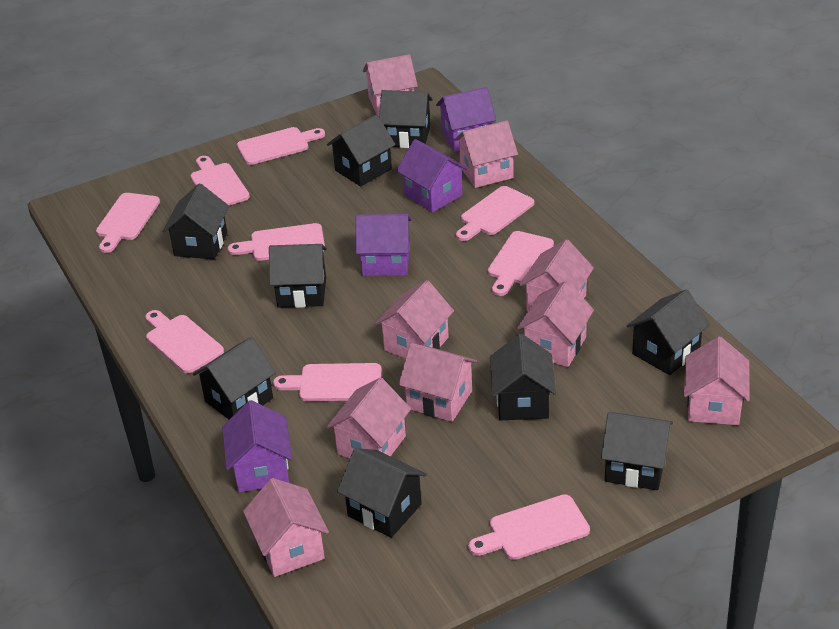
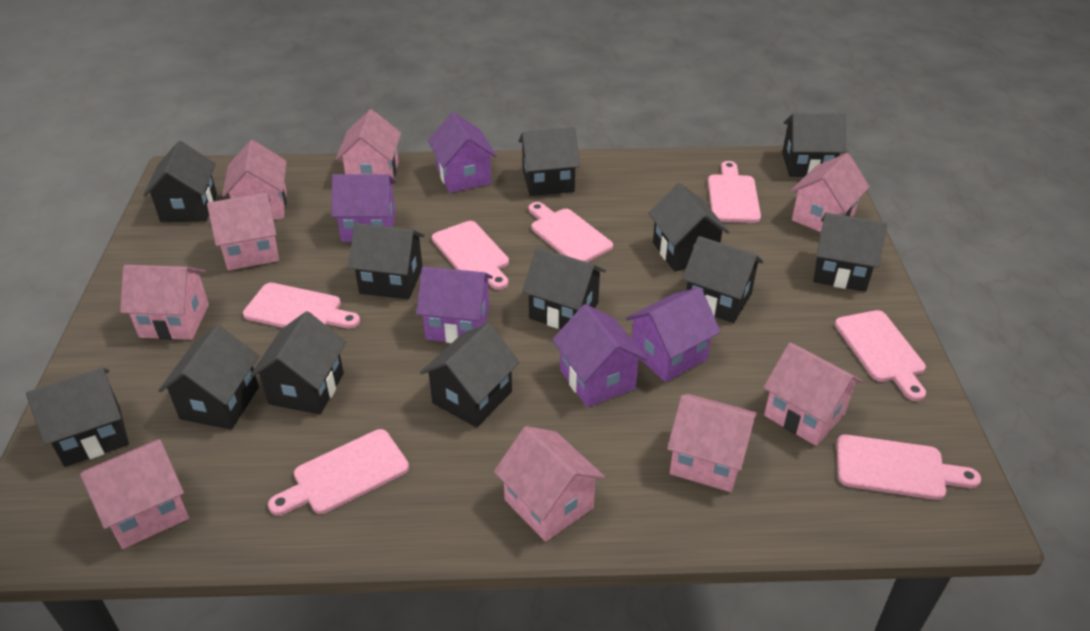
black house: 9 -> 12
pink cutting board: 9 -> 7
purple house: 4 -> 5

